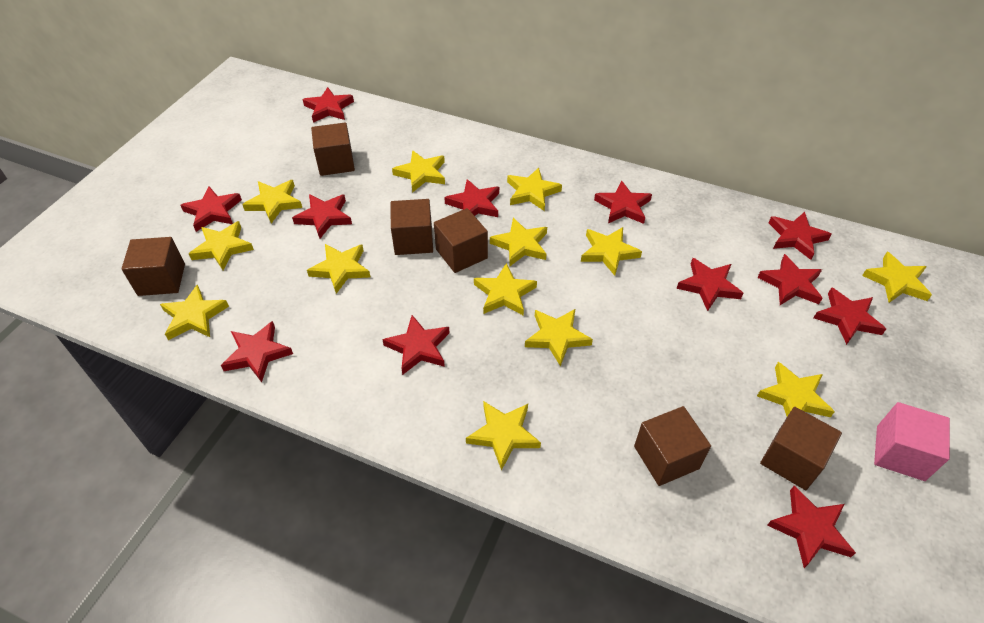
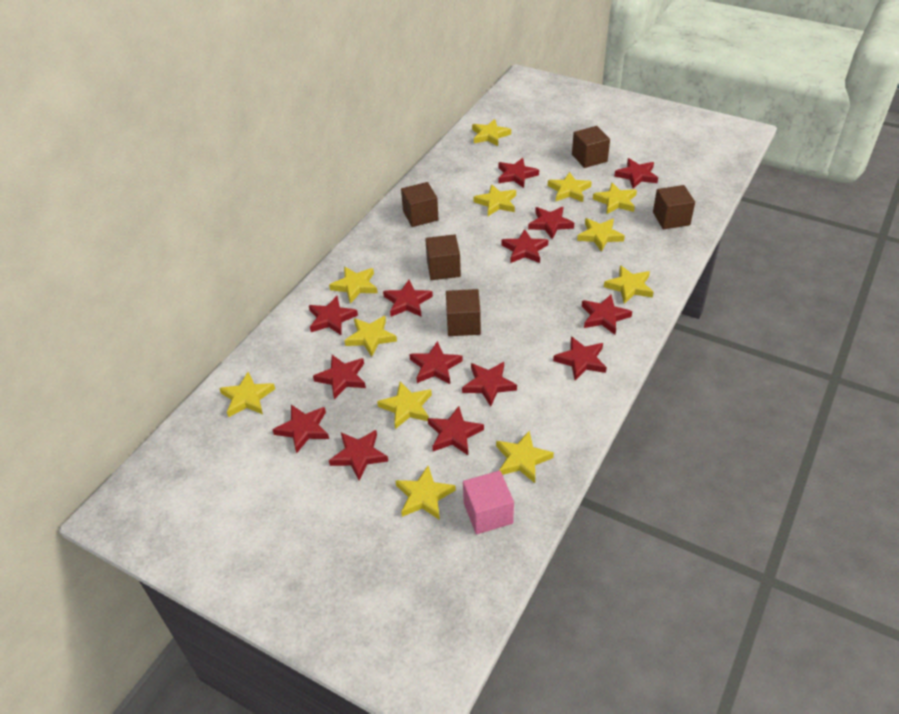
brown cube: 6 -> 5
red star: 12 -> 14
yellow star: 13 -> 12

